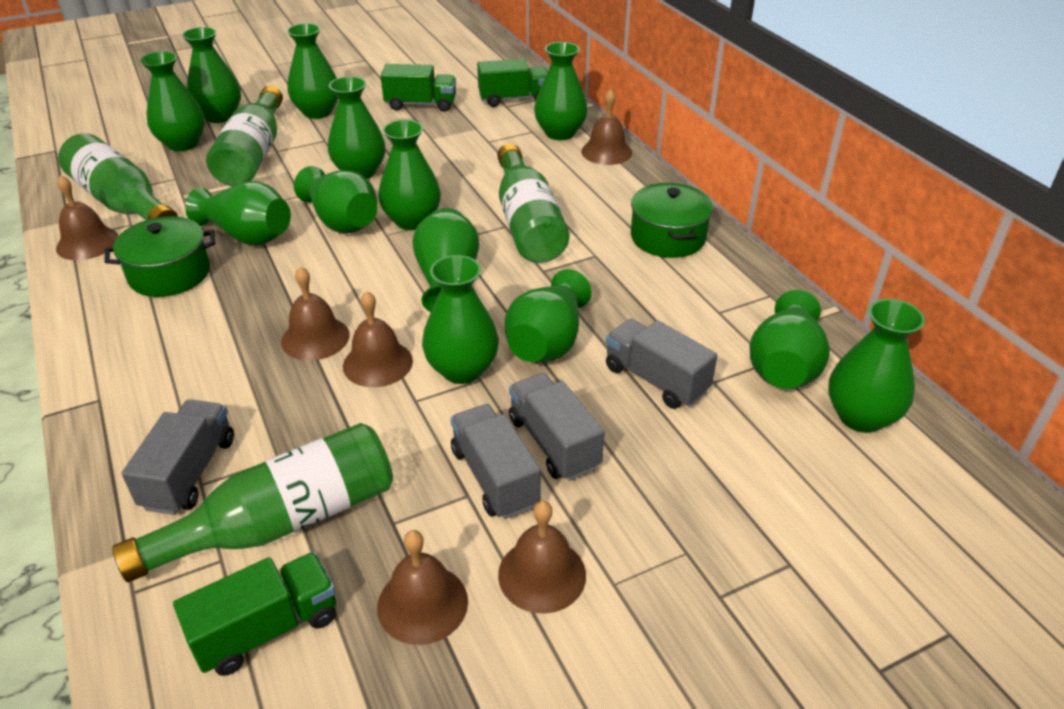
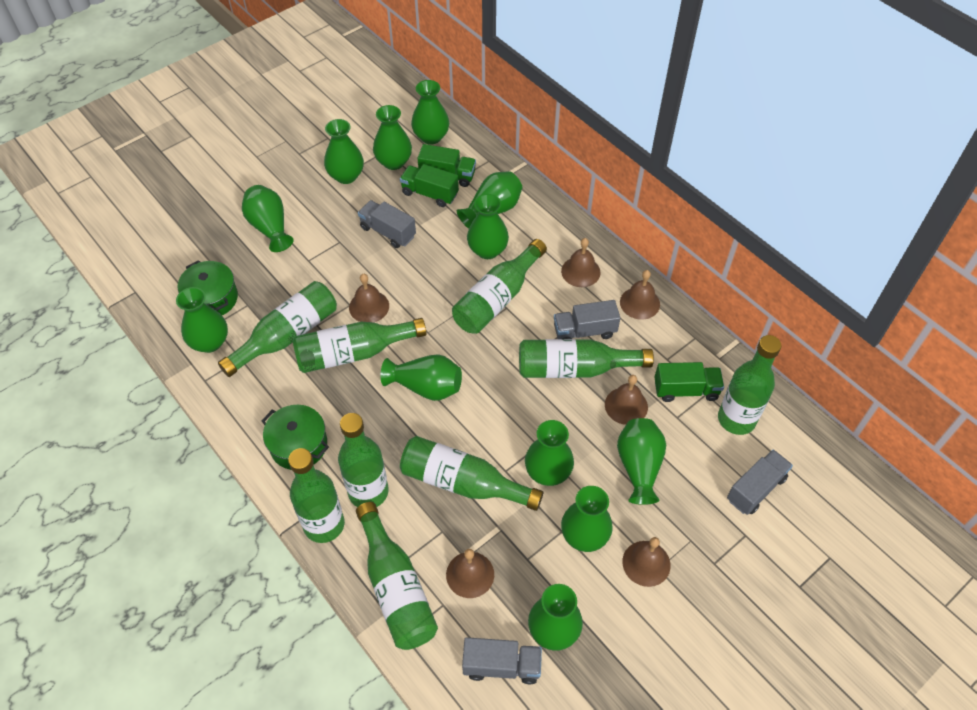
green bottle: 4 -> 9
green vase: 13 -> 12

